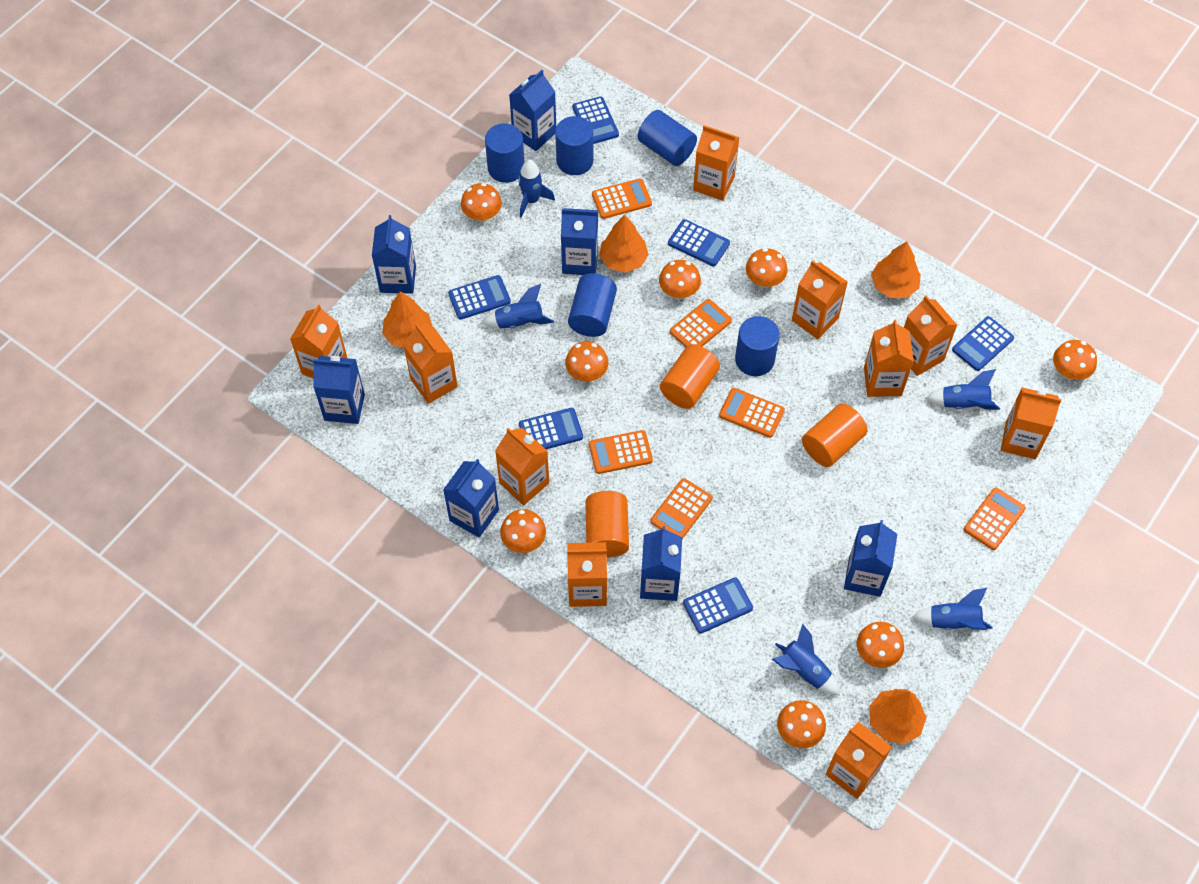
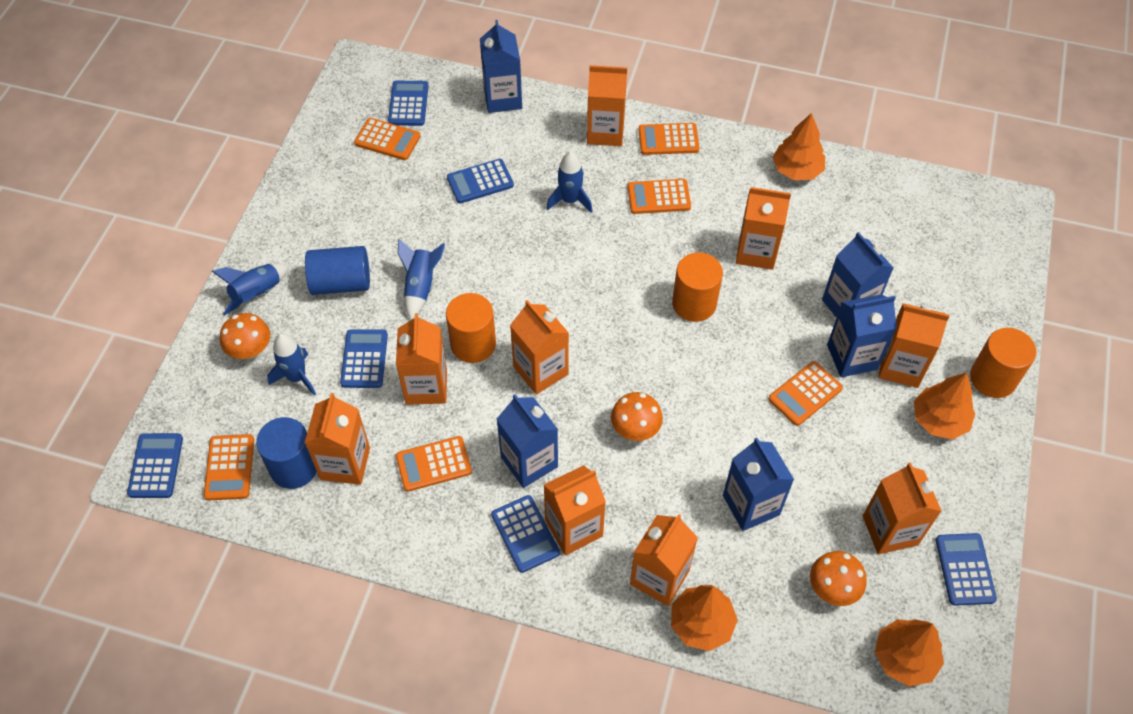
blue carton: 7 -> 5
blue cylinder: 5 -> 2
blue rocket: 5 -> 4
orange carton: 10 -> 9
orange mushroom: 8 -> 3

